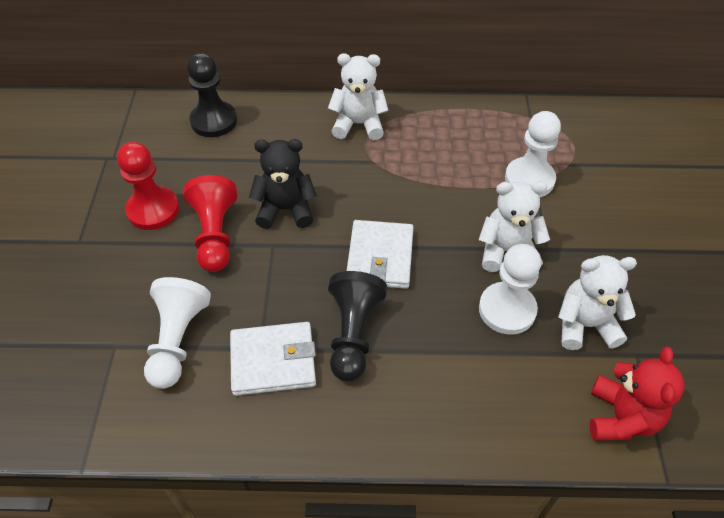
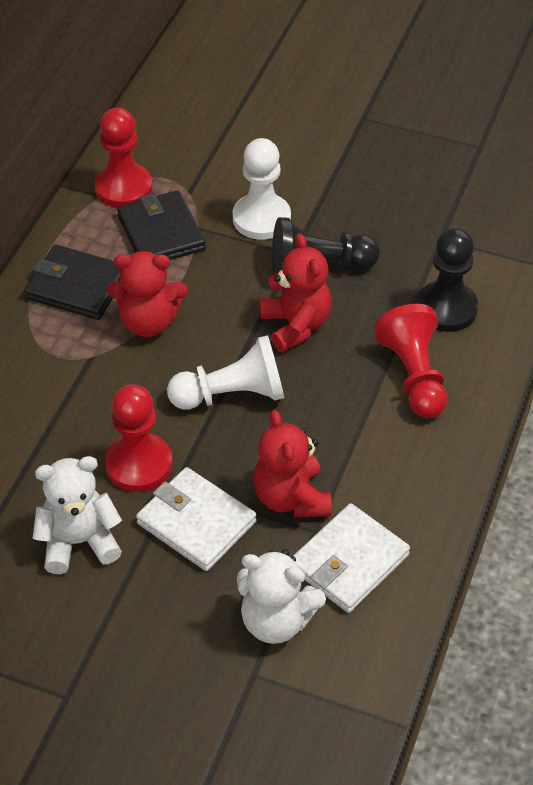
black teddy bear: 1 -> 0
black wallet: 0 -> 2
red pawn: 2 -> 3
red teddy bear: 1 -> 3
white pawn: 3 -> 2
white teddy bear: 3 -> 2

